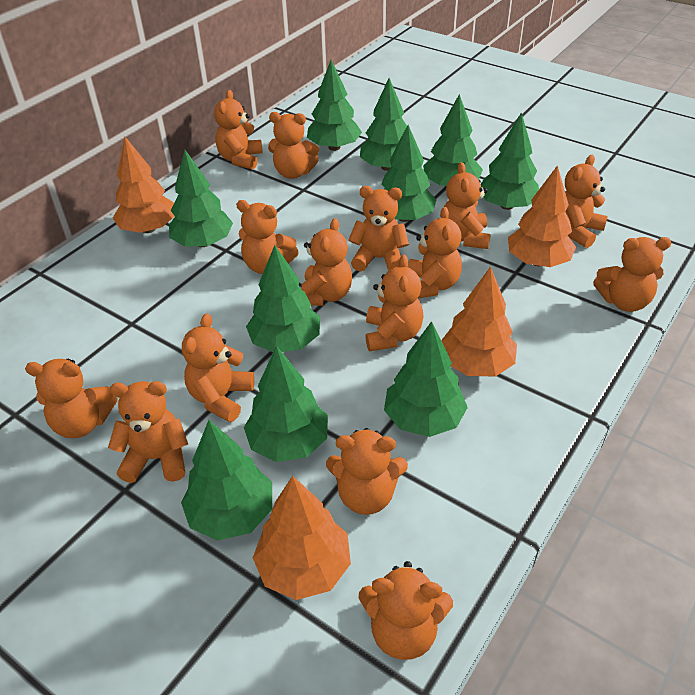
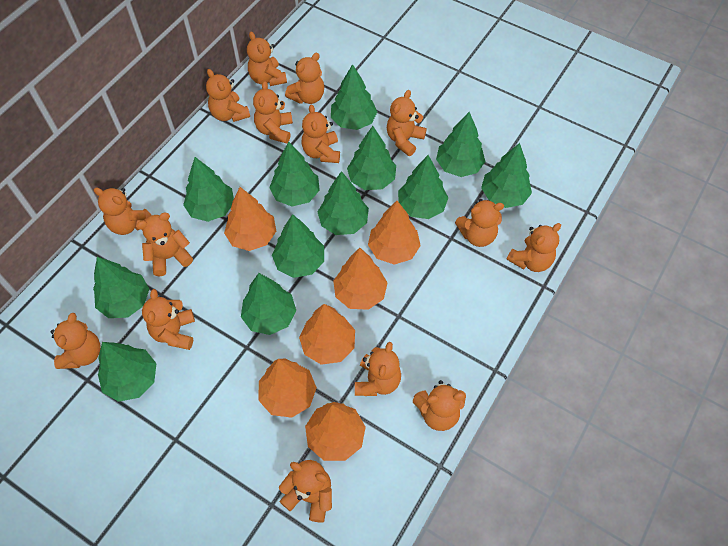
green tree: 10 -> 12
orange tree: 4 -> 6

